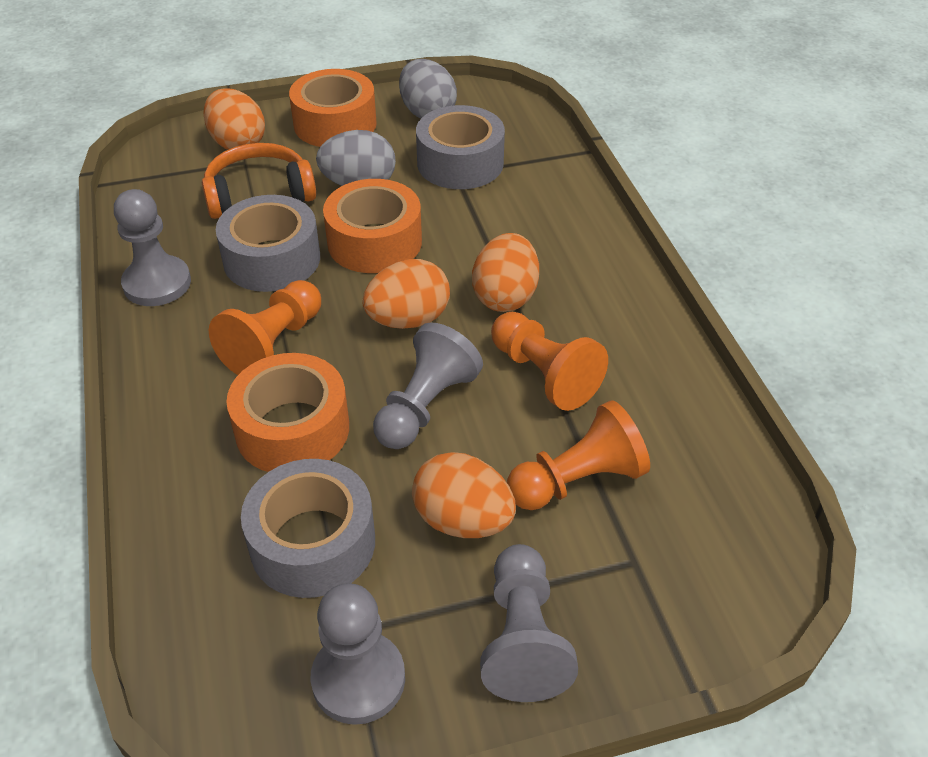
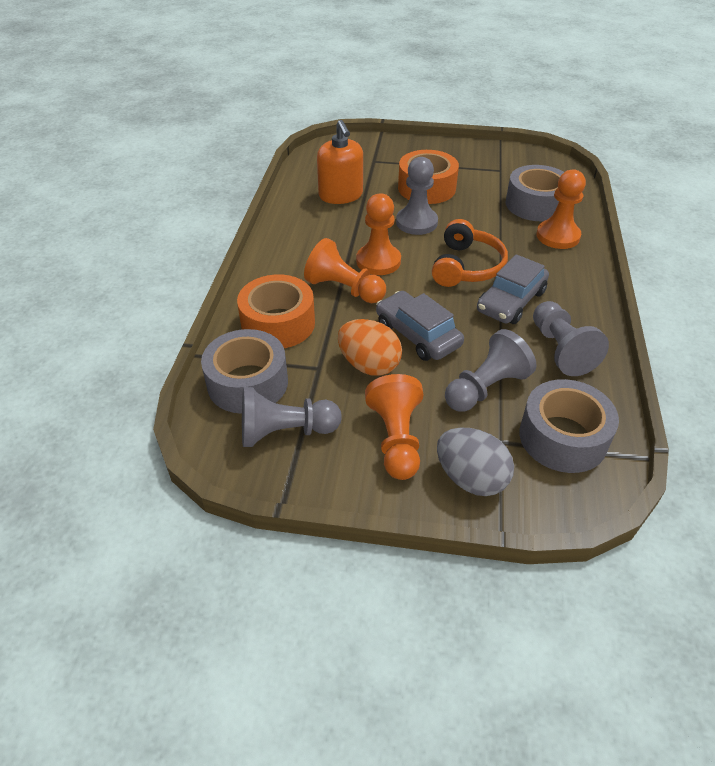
grey car: 0 -> 2
grey egg: 2 -> 1
orange egg: 4 -> 1
orange pawn: 3 -> 4
orange soap dispenser: 0 -> 1
orange tape: 3 -> 2

